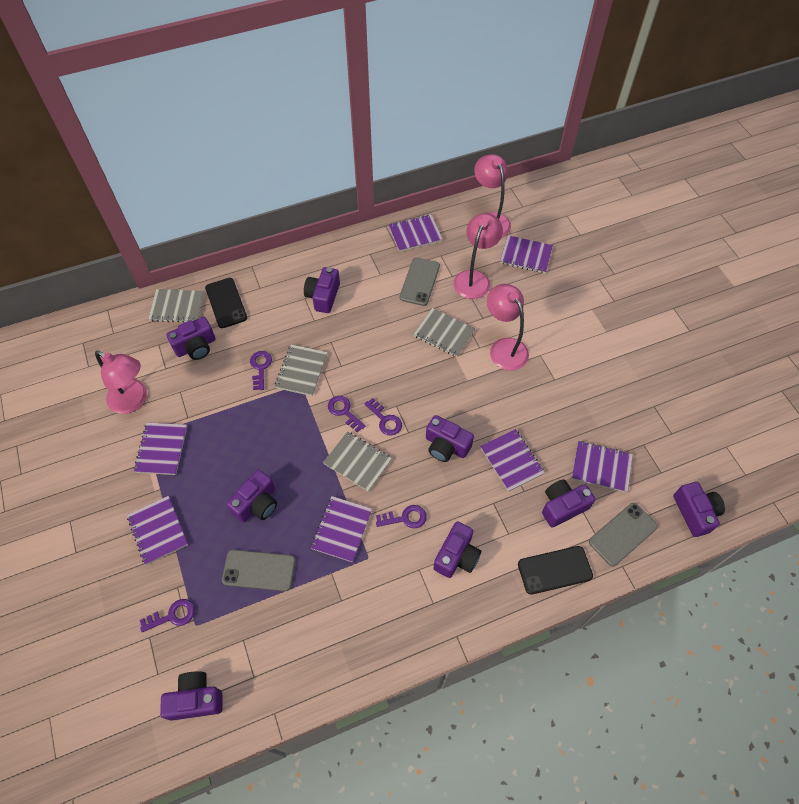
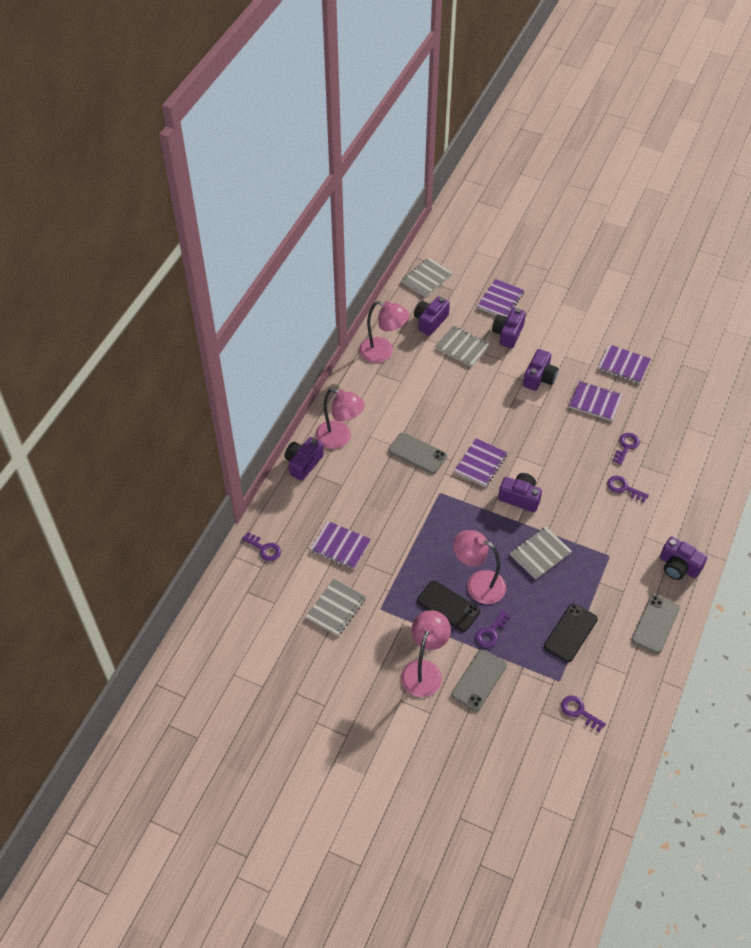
purple camera: 8 -> 6
purple notebook: 7 -> 5

